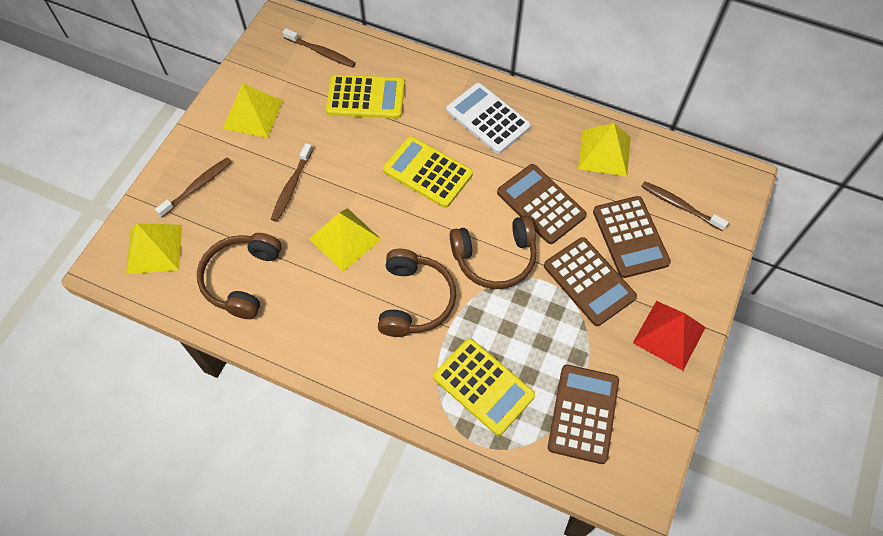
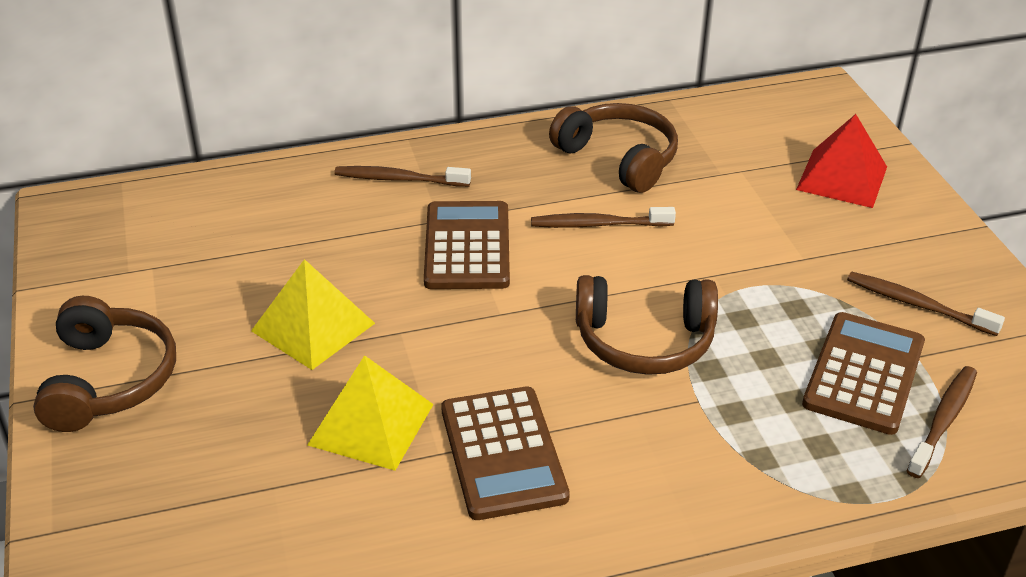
brown calculator: 4 -> 3
white calculator: 1 -> 0
yellow calculator: 3 -> 0
yellow pyramid: 4 -> 2

